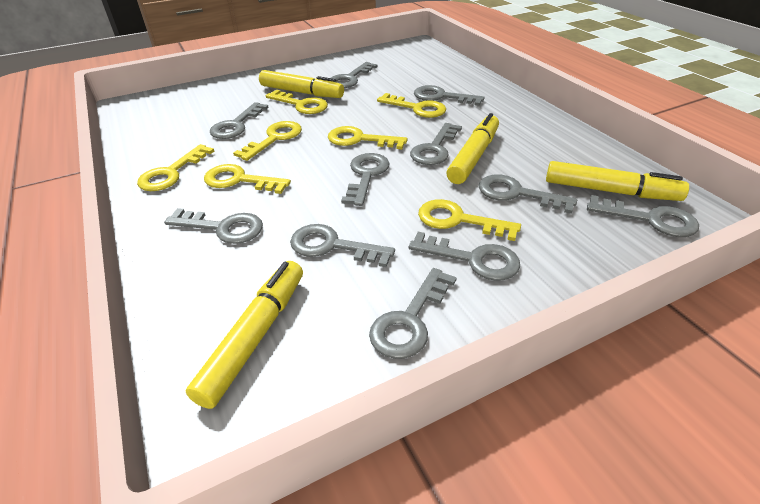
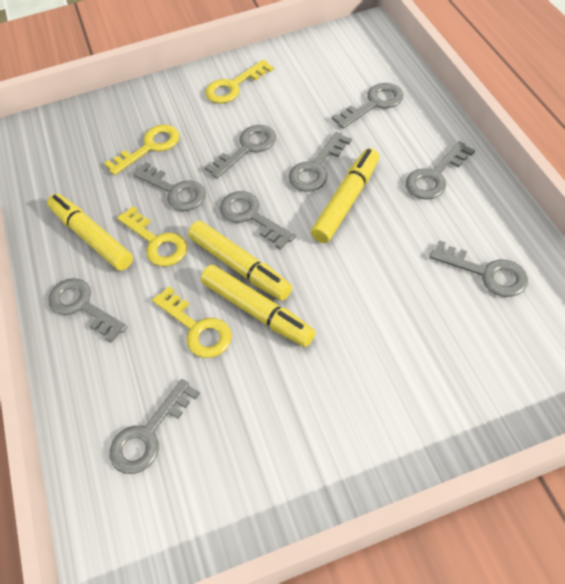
grey key: 11 -> 9
yellow key: 7 -> 4

